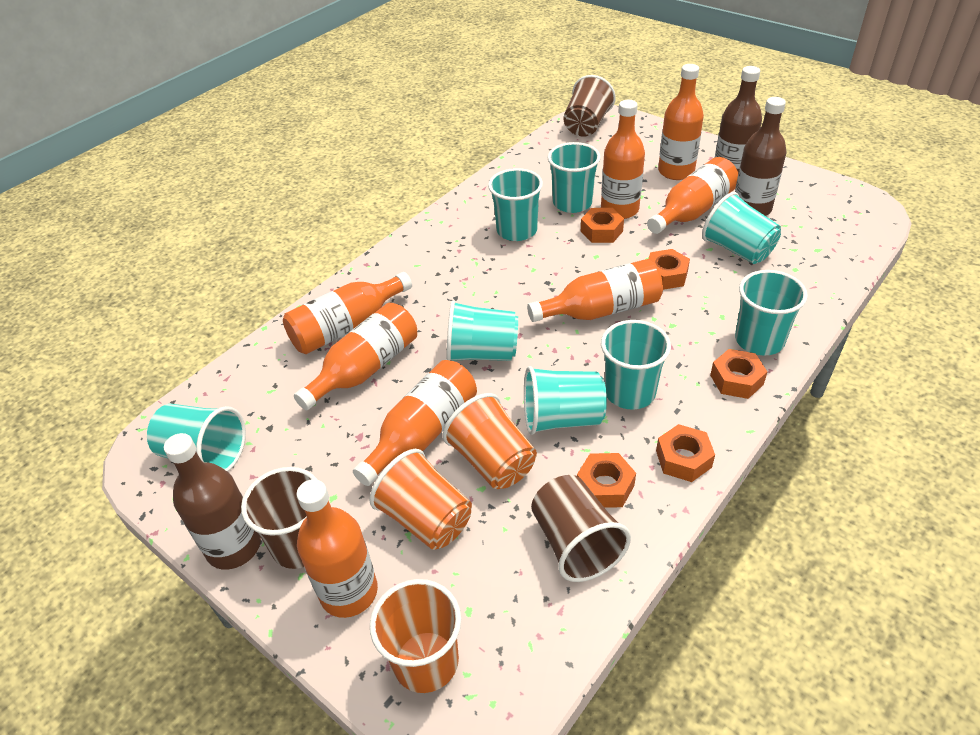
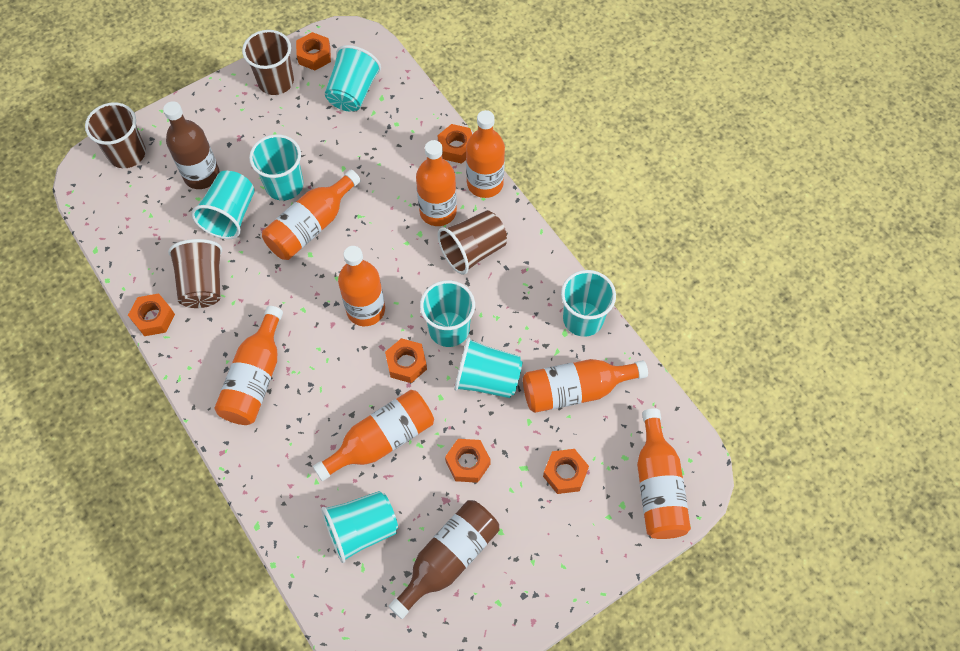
brown bottle: 3 -> 2
brown cup: 3 -> 4
orange cup: 3 -> 0
orange nut: 5 -> 6
turquoise cup: 8 -> 7

